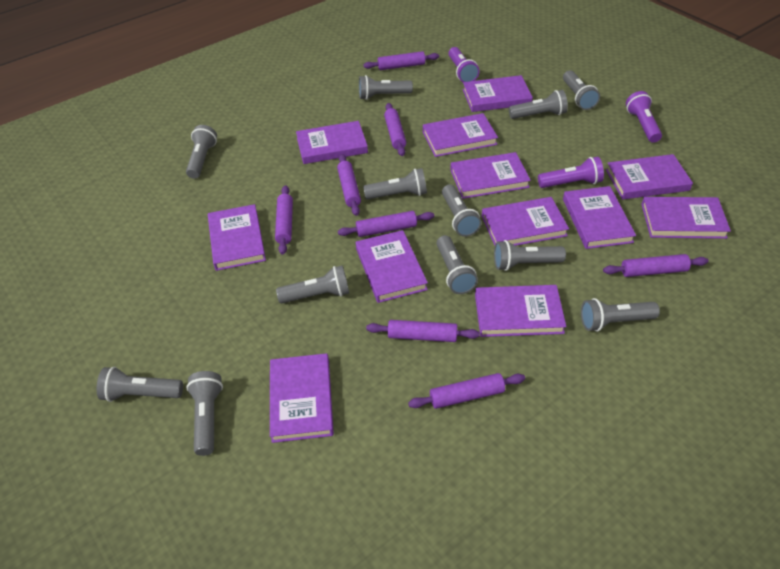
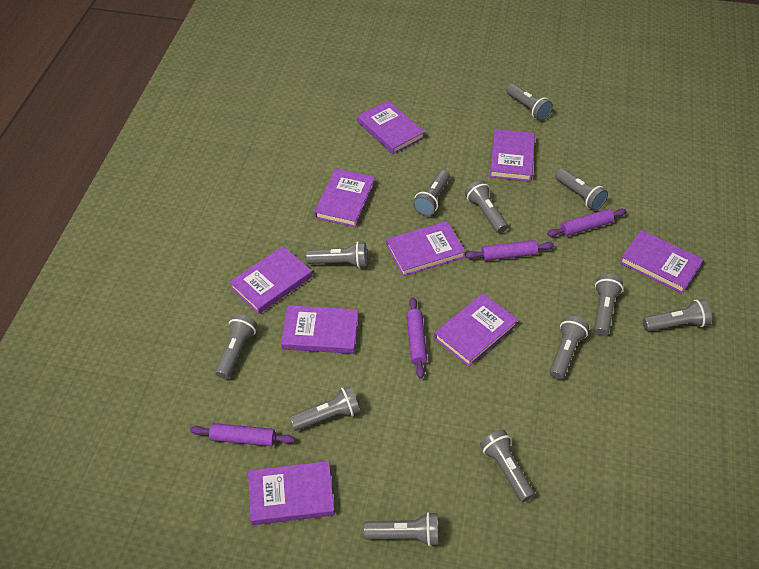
purple book: 12 -> 9
purple flashlight: 3 -> 0
purple rolling pin: 8 -> 4

